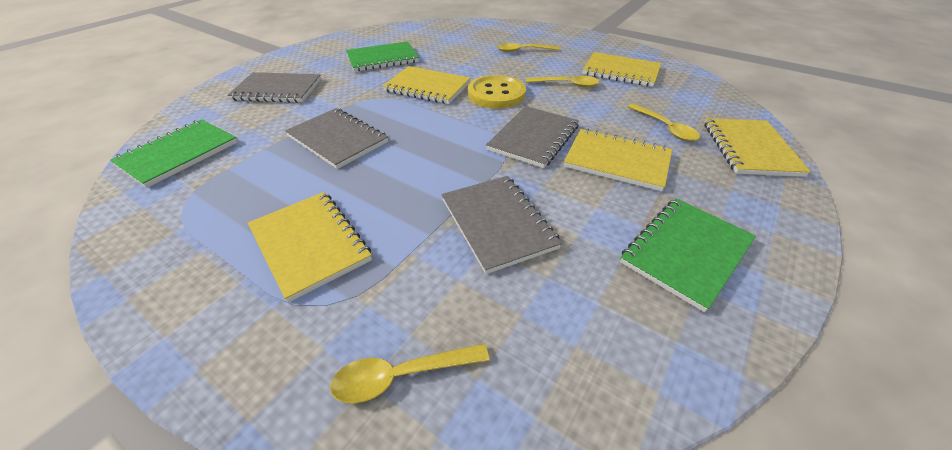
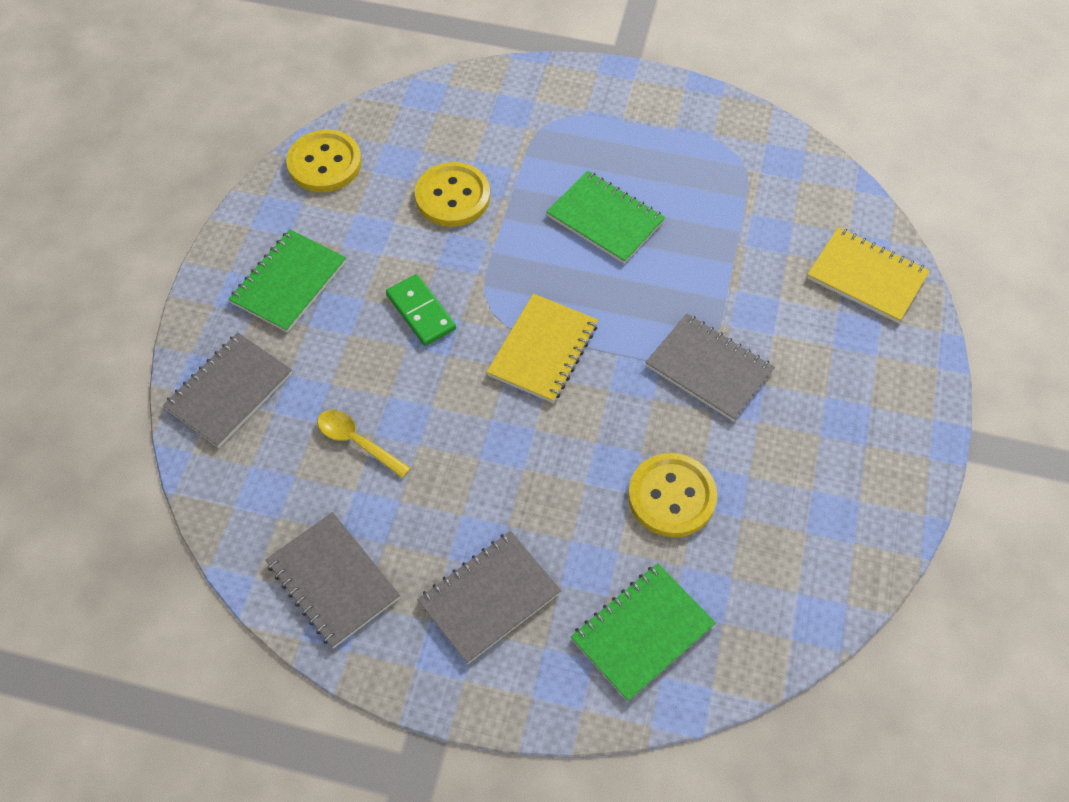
green domino: 0 -> 1
yellow button: 1 -> 3
yellow notebook: 5 -> 2
yellow spoon: 4 -> 1

